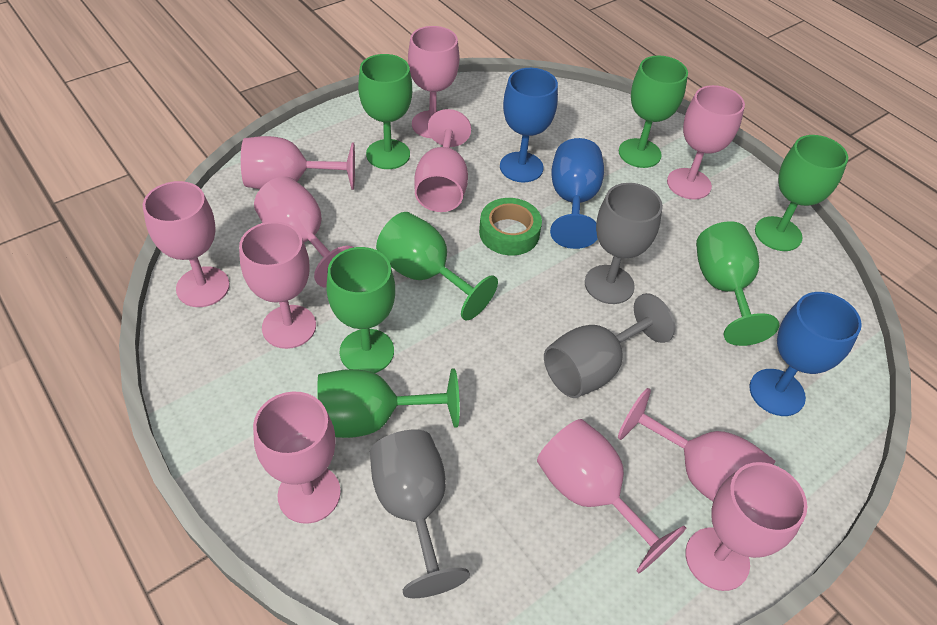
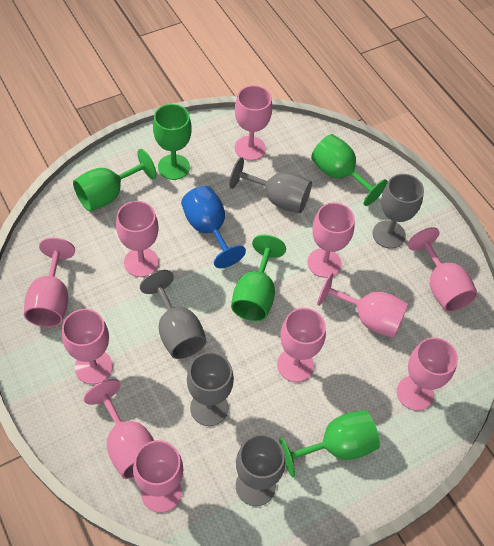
blue goblet: 3 -> 1
green goblet: 7 -> 5
green tape: 1 -> 0
grey goblet: 3 -> 5

